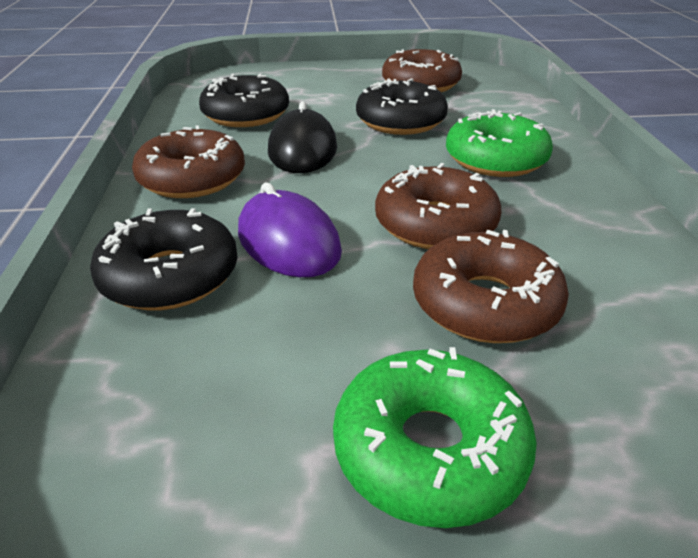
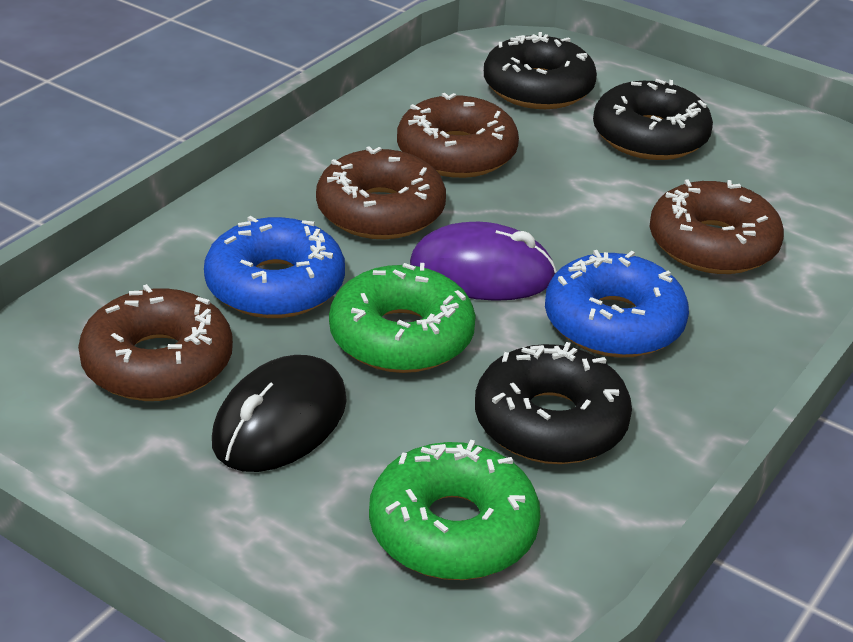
blue donut: 0 -> 2

